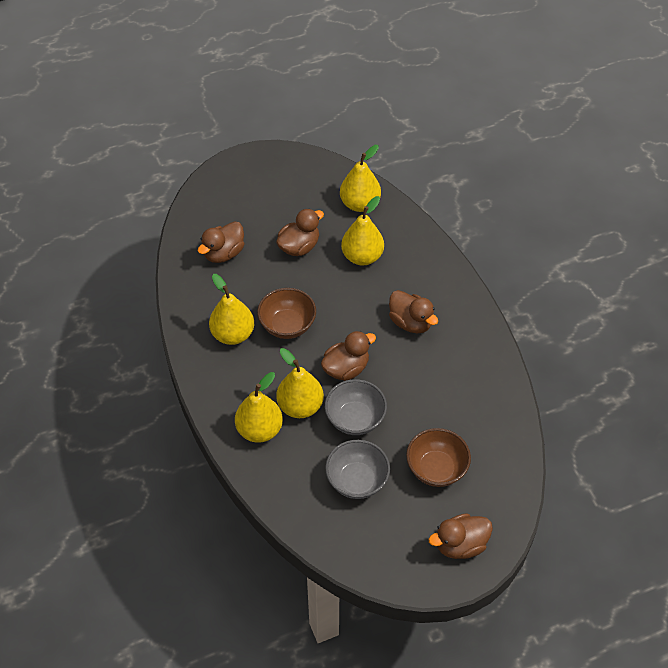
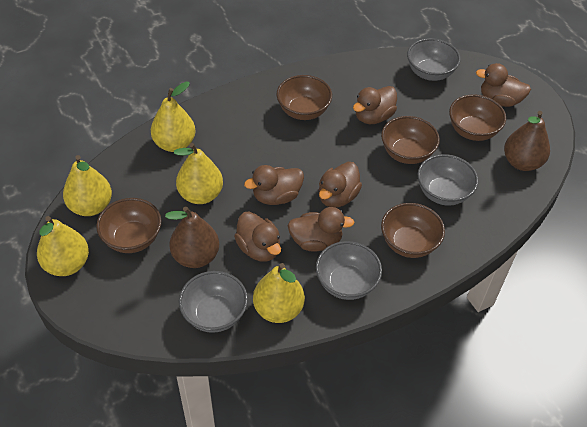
brown bowl: 2 -> 5
brown duck: 5 -> 6
brown pear: 0 -> 2
grey bowl: 2 -> 4

